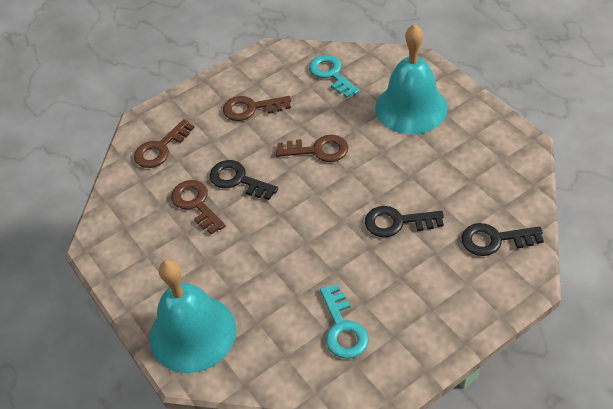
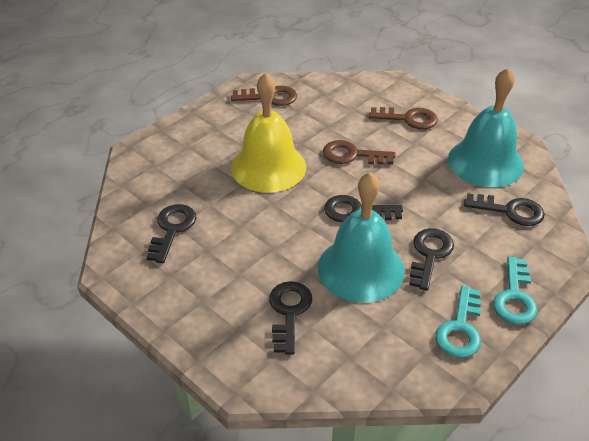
black key: 3 -> 5
brown key: 4 -> 3
yellow bell: 0 -> 1

